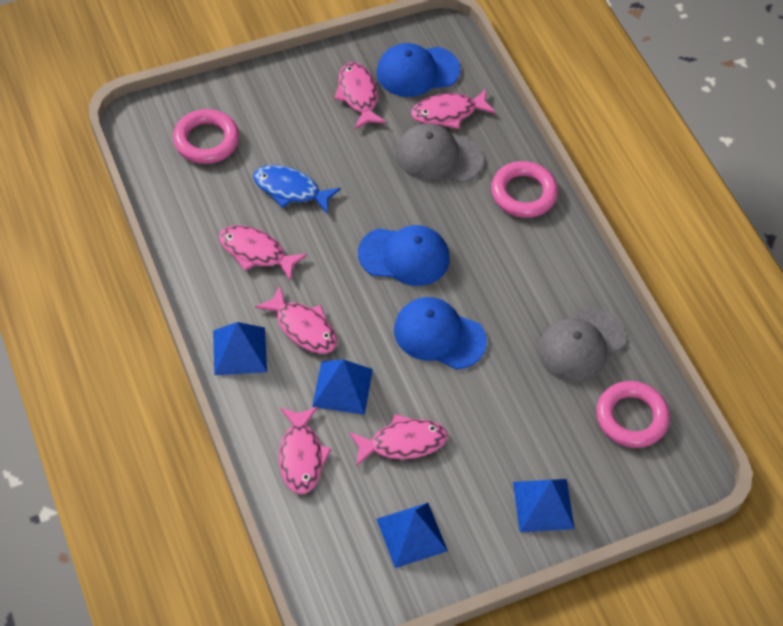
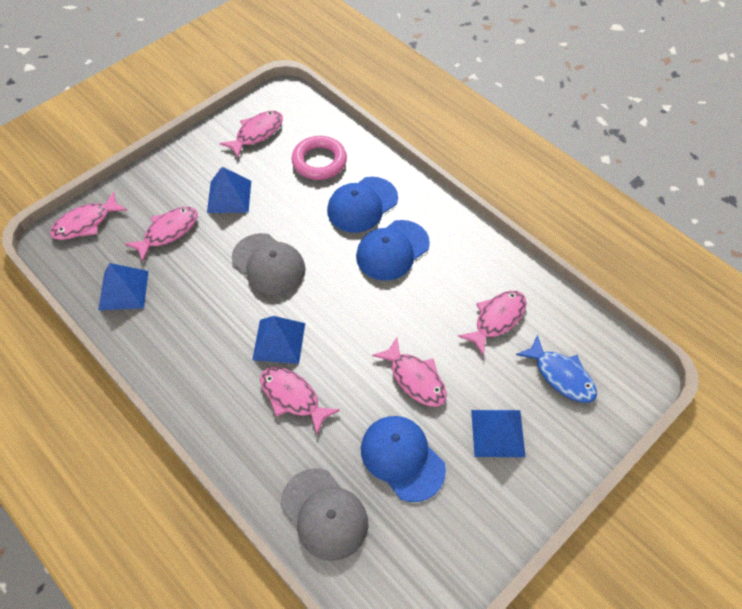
pink ring: 3 -> 1

